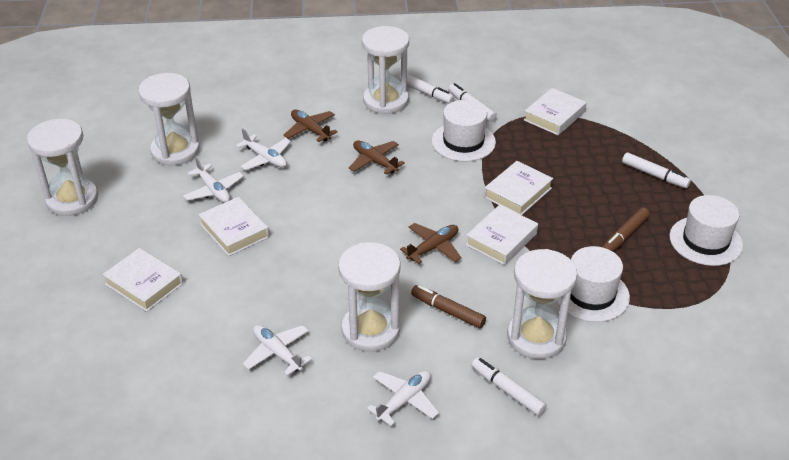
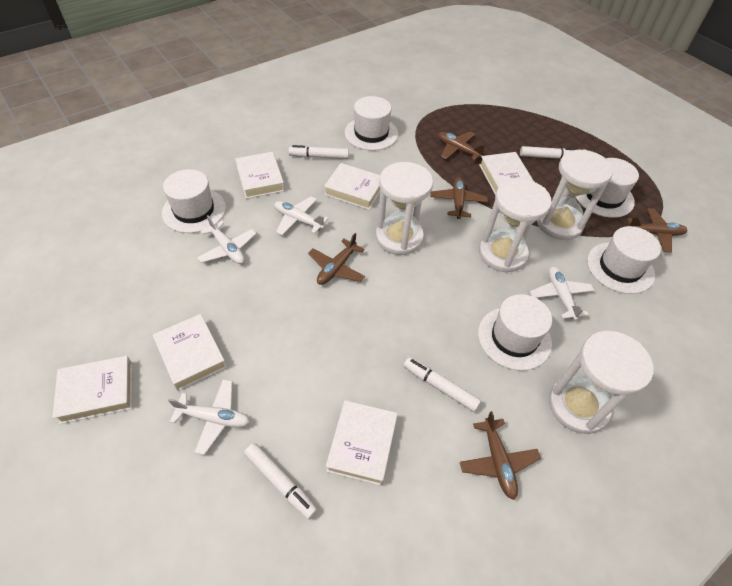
brown marker: 2 -> 0
brown plane: 3 -> 5
white book: 5 -> 6
white hat: 3 -> 5
white hourglass: 5 -> 4

